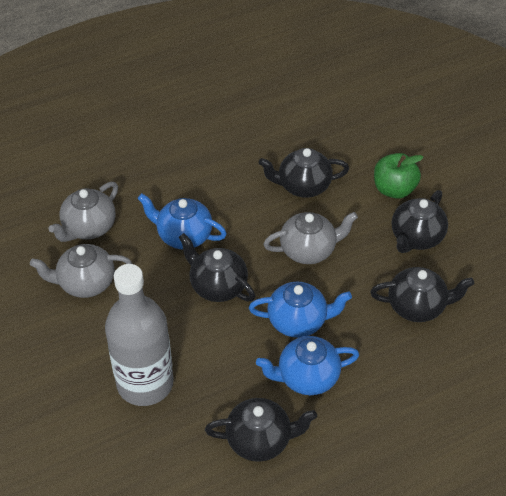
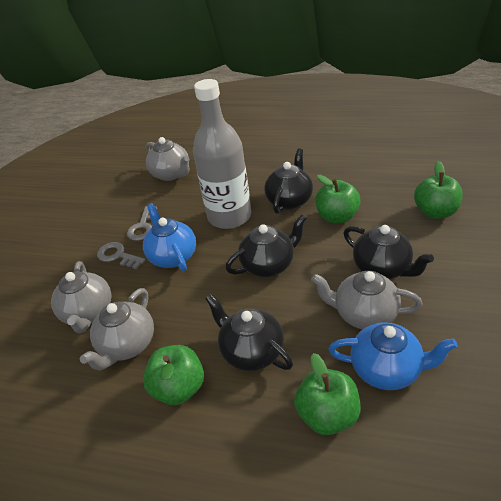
black teapot: 5 -> 4
blue teapot: 3 -> 2
green apple: 1 -> 4
grey key: 0 -> 2
grey teapot: 3 -> 4

